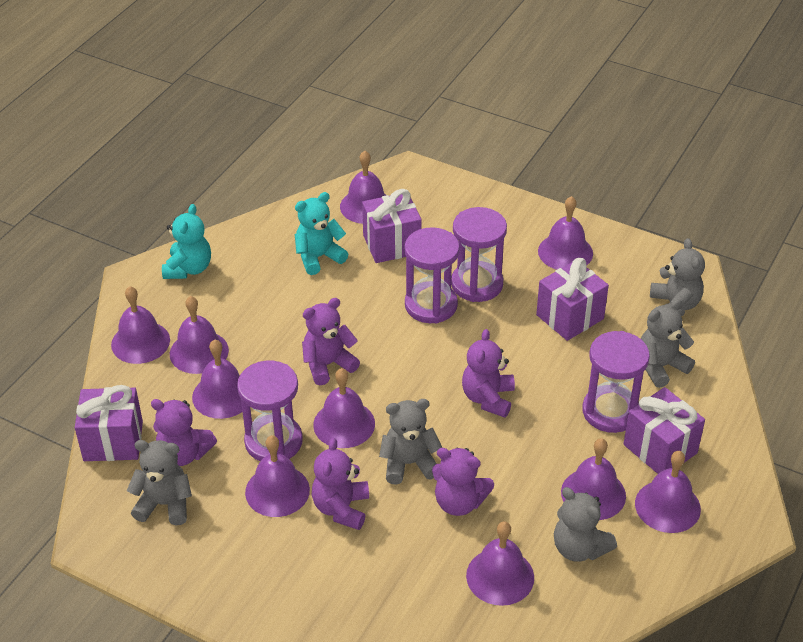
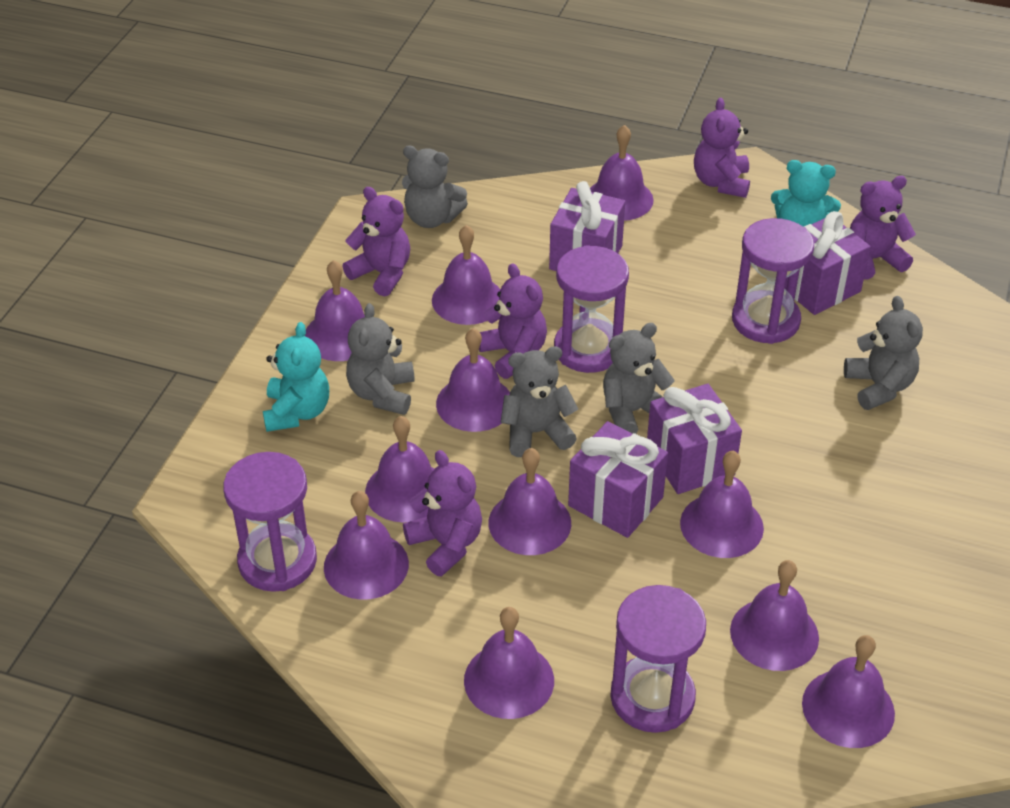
purple bell: 10 -> 11

